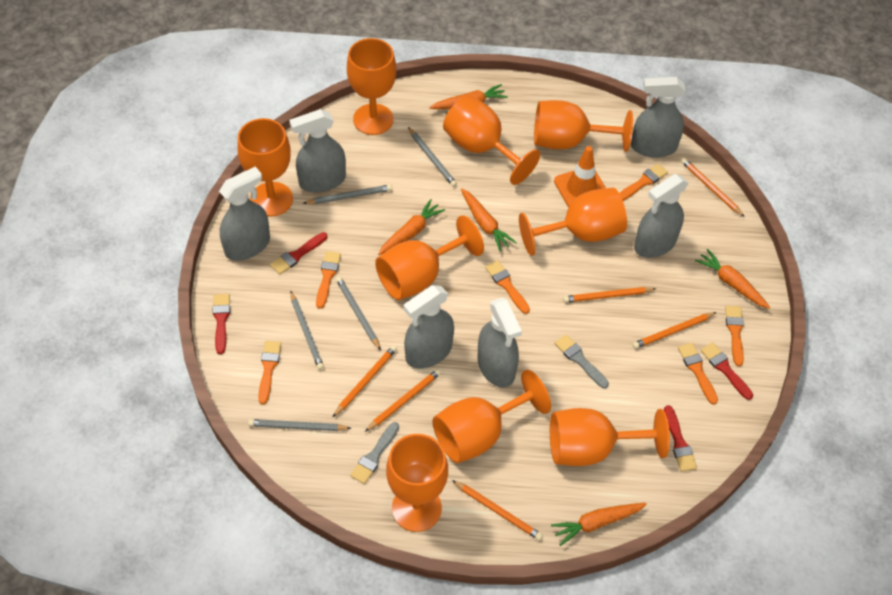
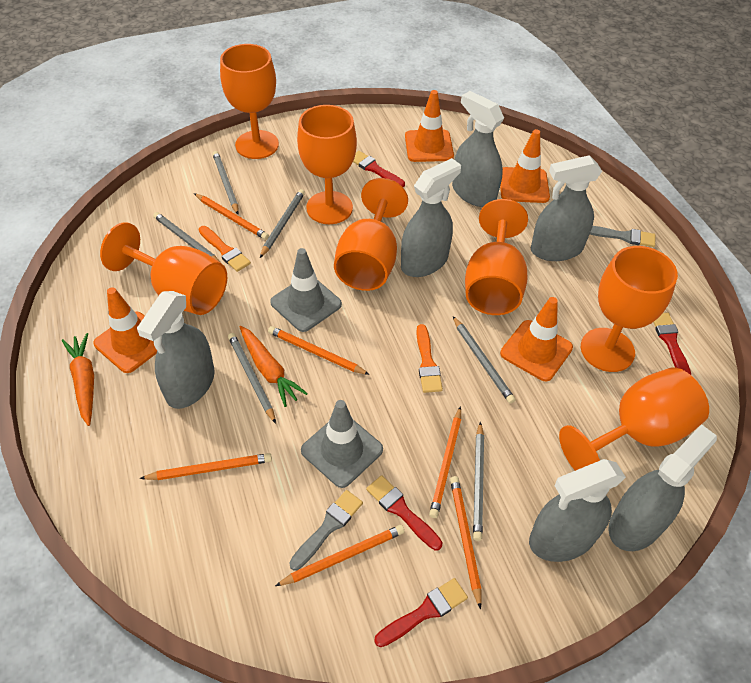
grey pencil: 5 -> 6
grey traffic cone: 0 -> 2
orange brush: 6 -> 2
orange carrot: 5 -> 2
orange goblet: 9 -> 7
orange traffic cone: 1 -> 4

